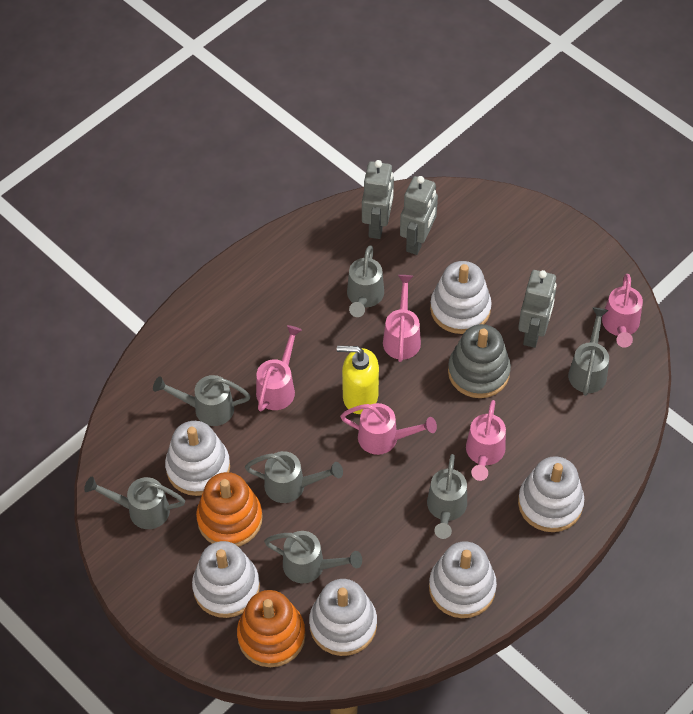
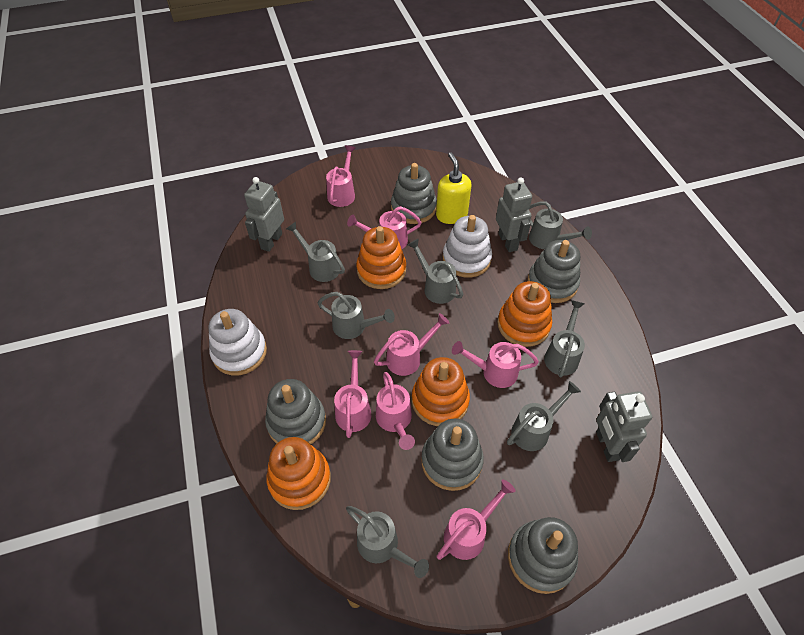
grey stacking toy: 1 -> 5
orange stacking toy: 2 -> 4
pink watering can: 5 -> 7
white stacking toy: 6 -> 2

